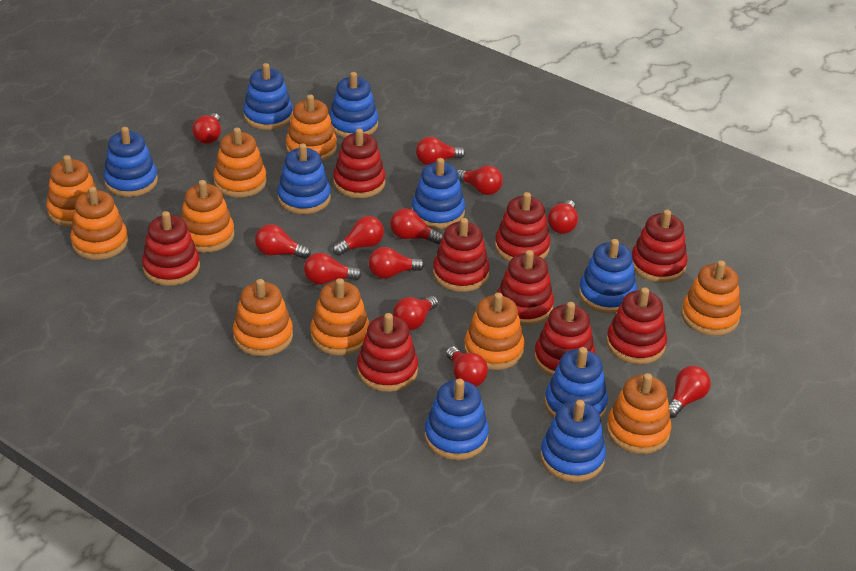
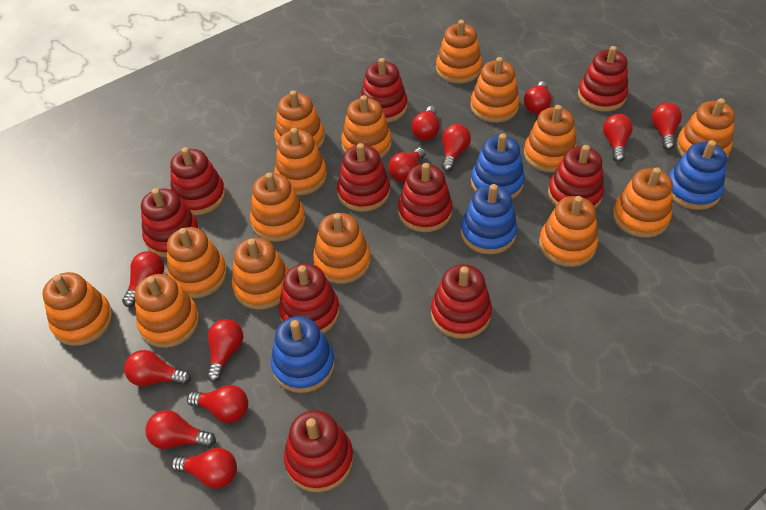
blue stacking toy: 9 -> 4
orange stacking toy: 10 -> 15
red stacking toy: 9 -> 10

